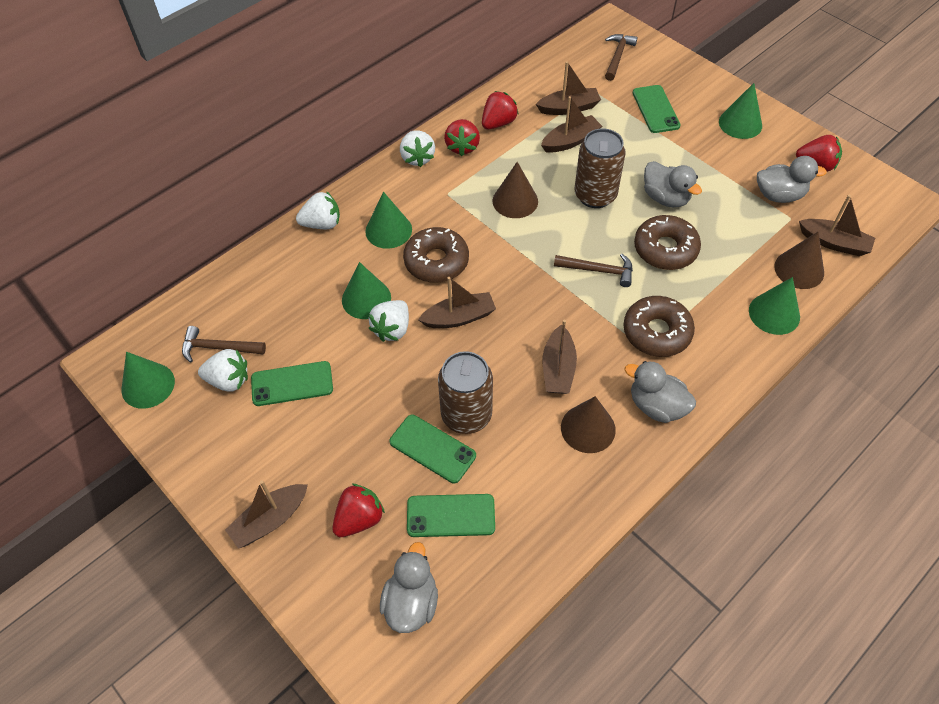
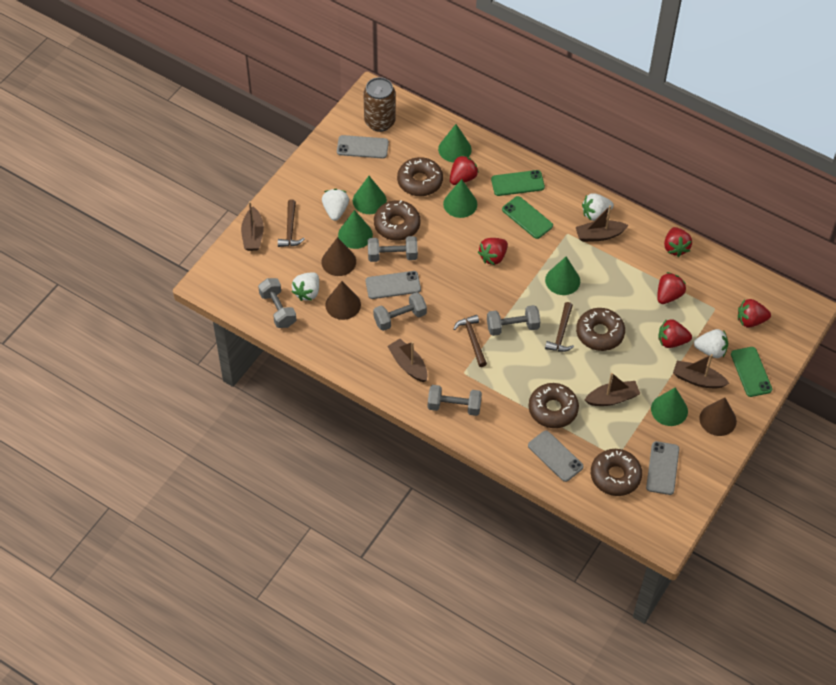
brown boat: 6 -> 5
brown can: 2 -> 1
brown donut: 3 -> 5
green cone: 5 -> 6
green phone: 4 -> 3
grey duck: 4 -> 0
grey dumbbell: 0 -> 5
grey phone: 0 -> 4
red strawberry: 4 -> 6

